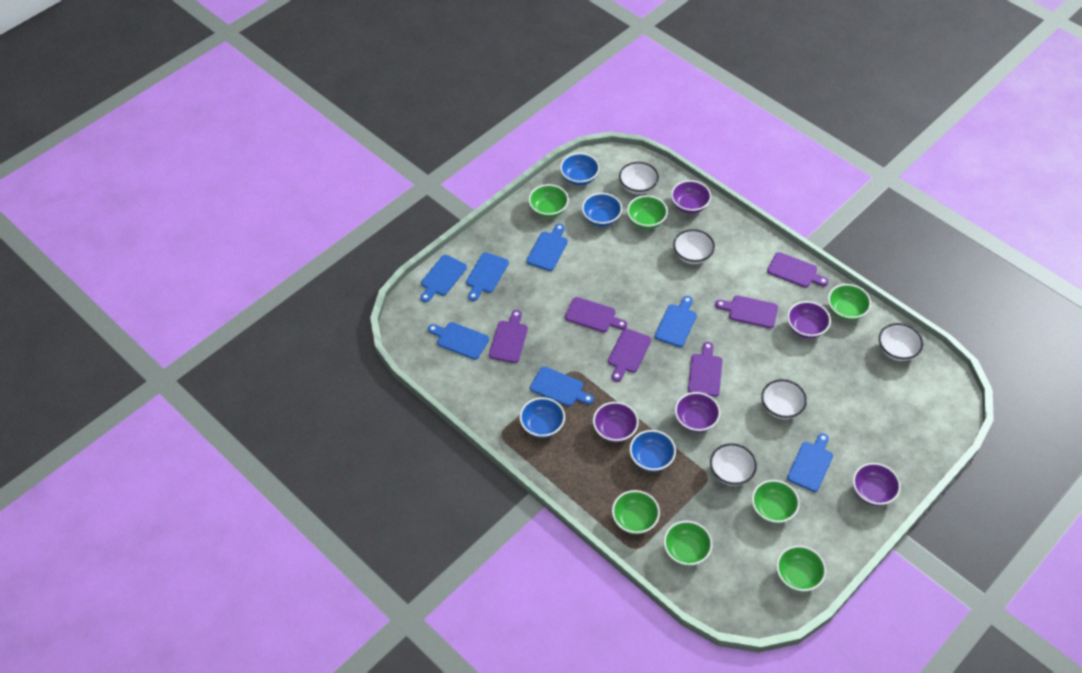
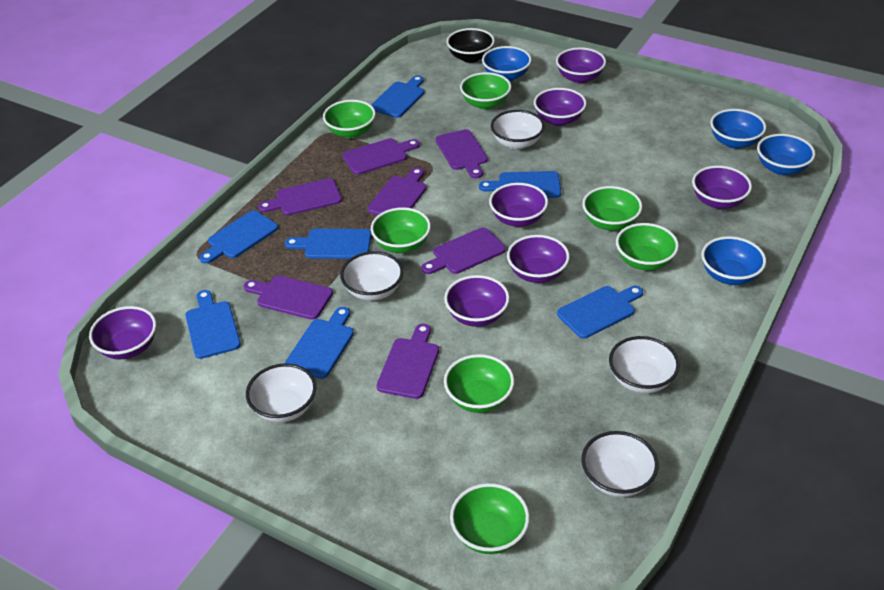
black bowl: 0 -> 1
purple bowl: 5 -> 7
purple cutting board: 6 -> 7

